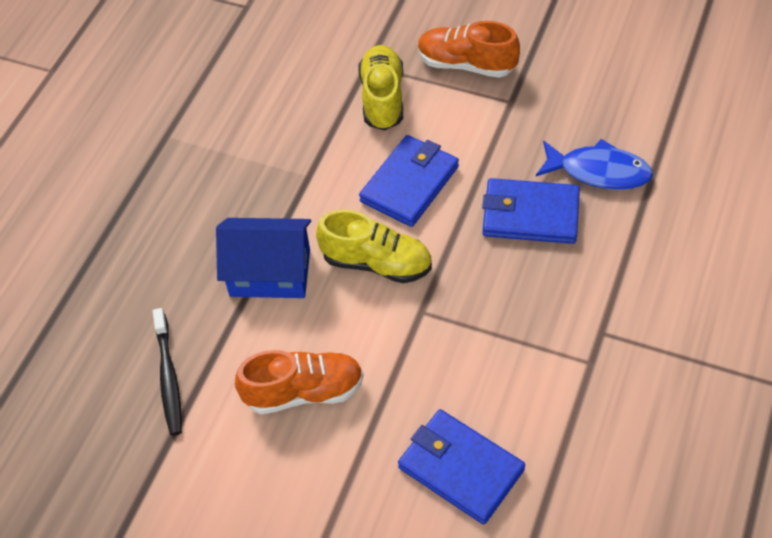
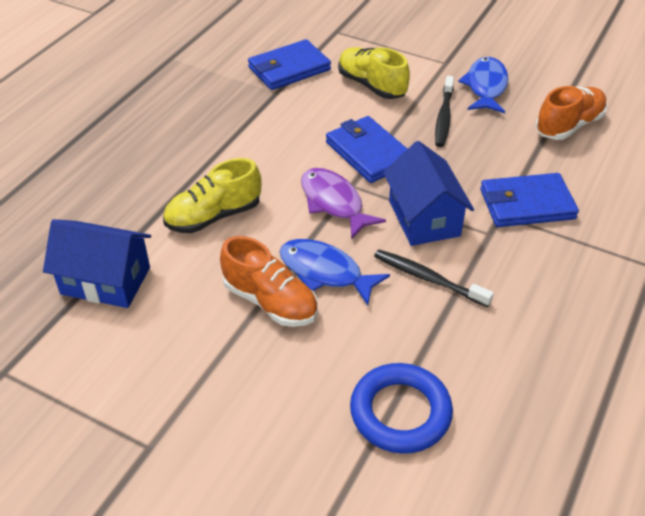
black toothbrush: 1 -> 2
blue fish: 1 -> 2
blue house: 1 -> 2
blue ring: 0 -> 1
purple fish: 0 -> 1

